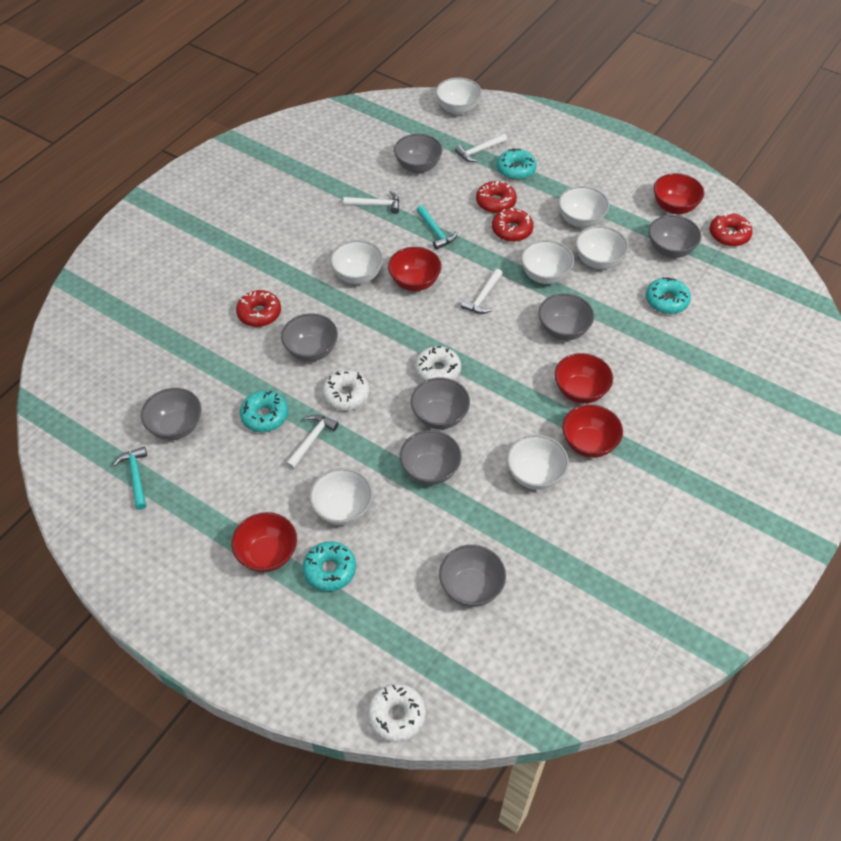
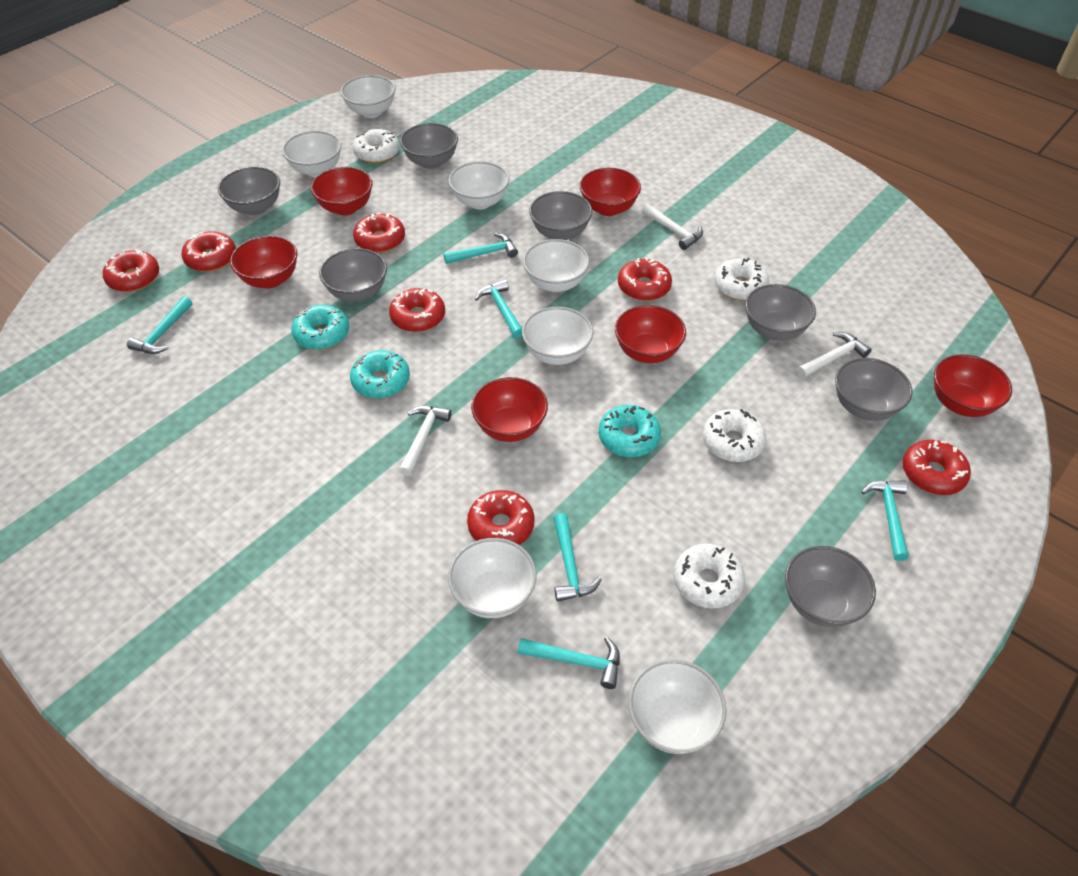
grey bowl: 8 -> 7
red bowl: 5 -> 6
red donut: 4 -> 7
turquoise donut: 4 -> 3
turquoise hammer: 2 -> 6
white donut: 3 -> 4
white hammer: 4 -> 3

